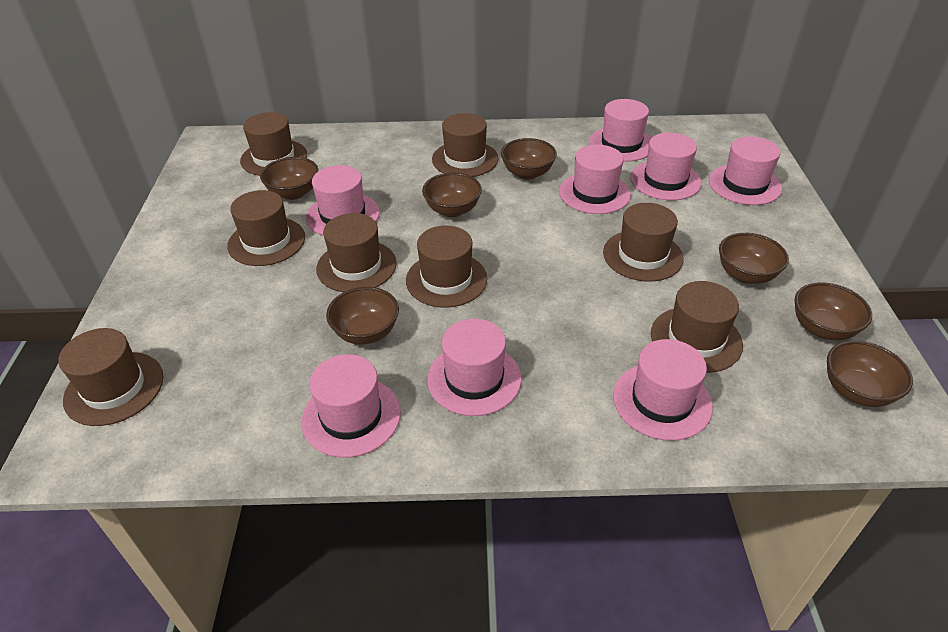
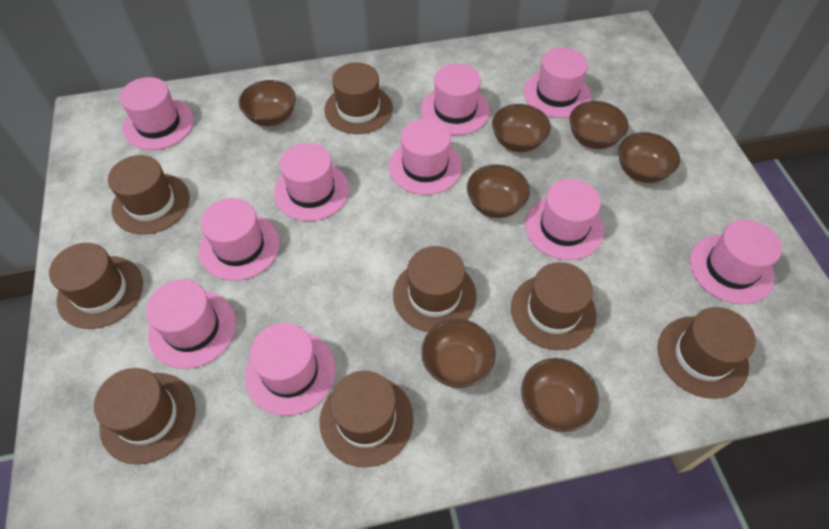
pink hat: 8 -> 10

